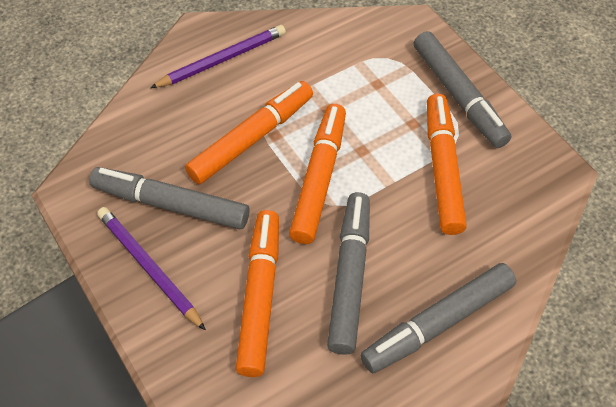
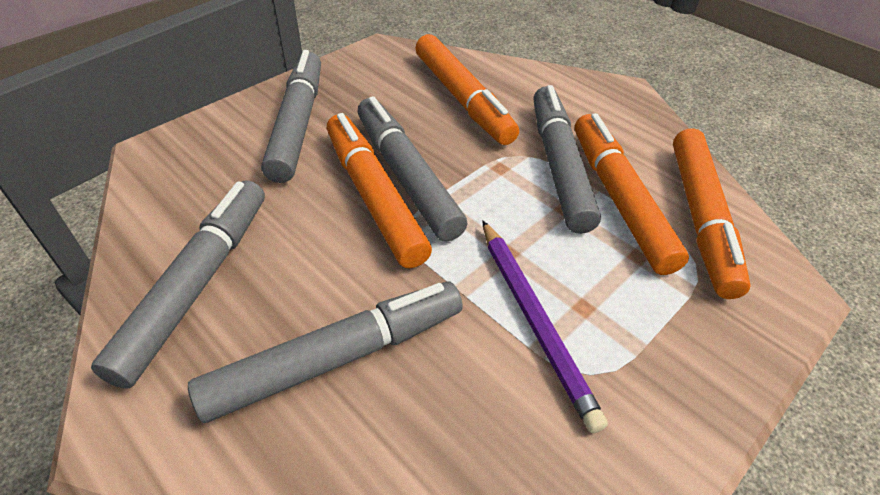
grey marker: 4 -> 5
purple pencil: 2 -> 1

